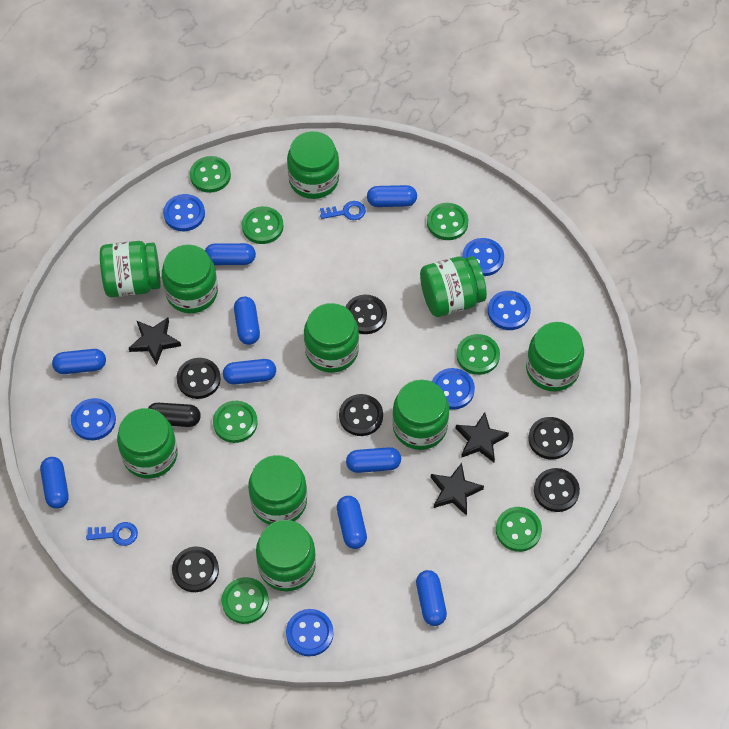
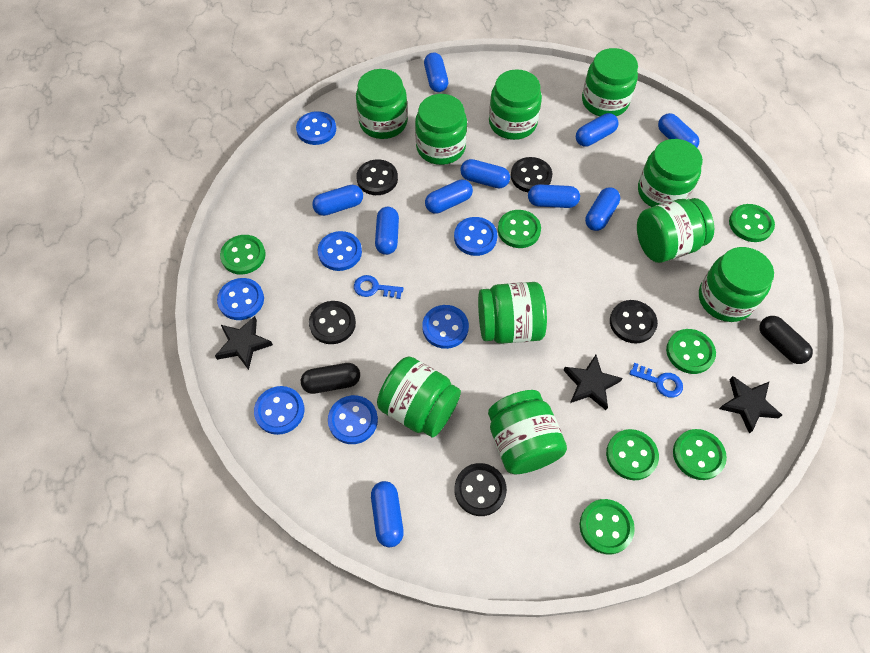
black button: 6 -> 5
black capsule: 1 -> 2
blue button: 6 -> 7
blue capsule: 9 -> 10

